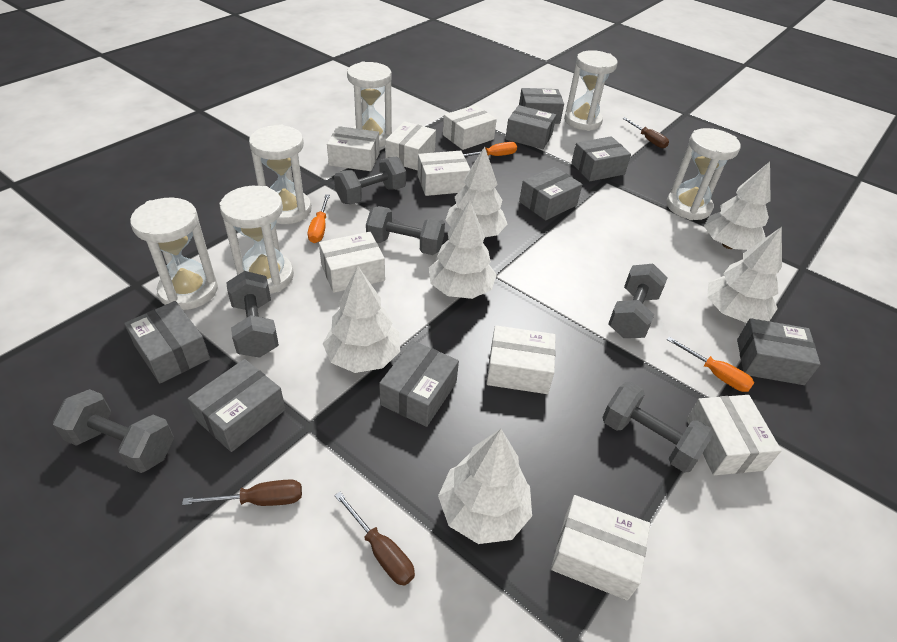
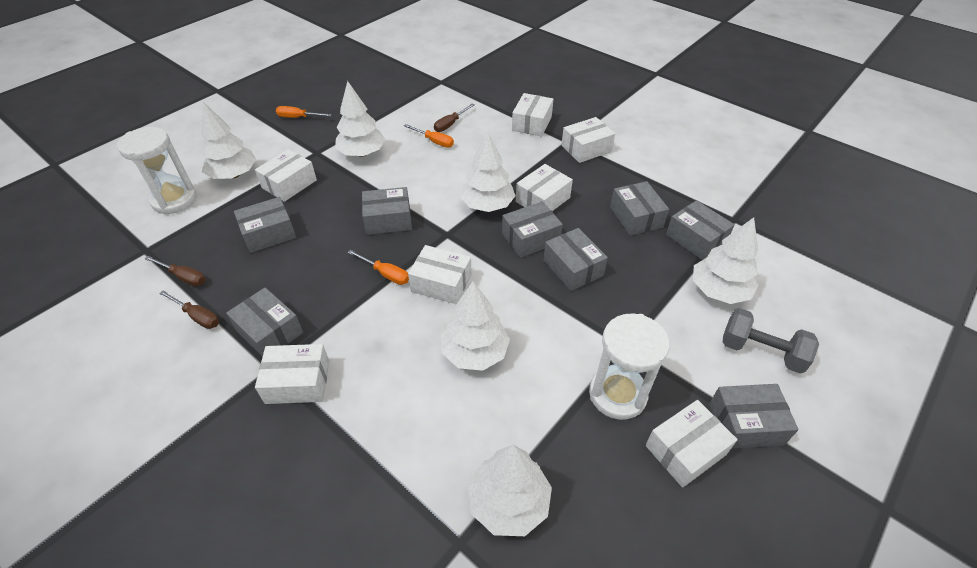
grey dumbbell: 6 -> 1
white box: 8 -> 7
white hourglass: 6 -> 2

